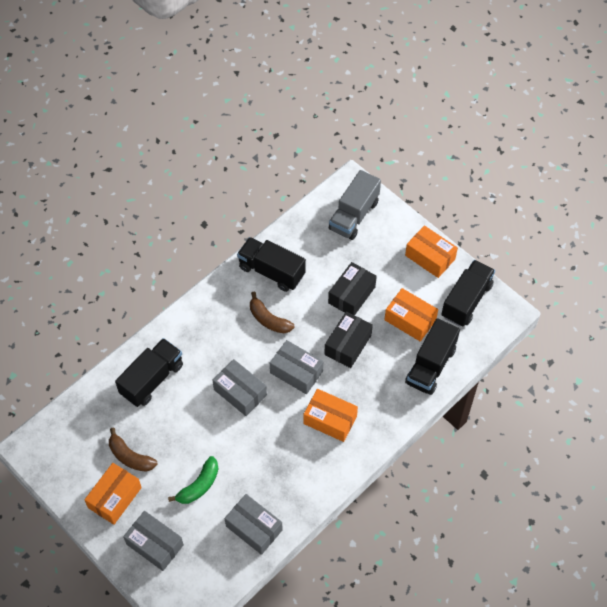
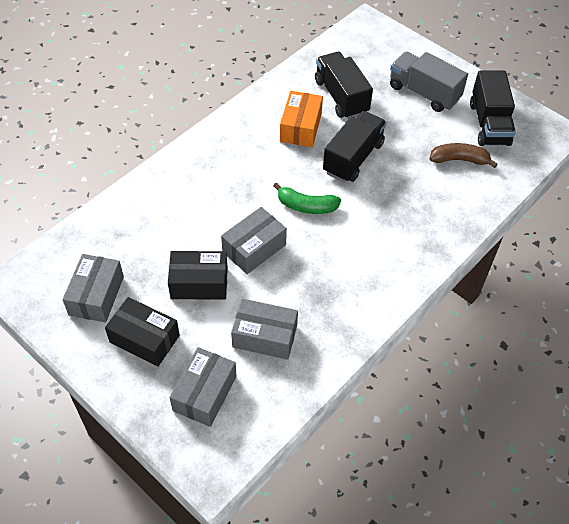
black truck: 4 -> 3
brown banana: 2 -> 1
orange box: 4 -> 1

